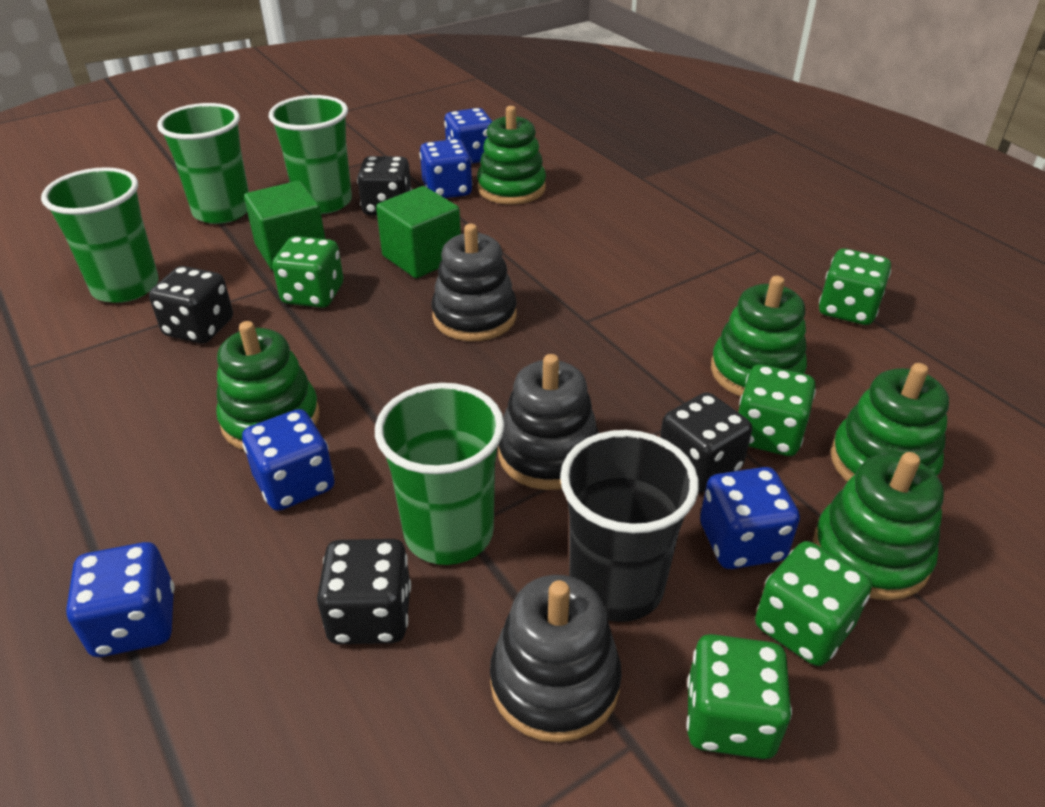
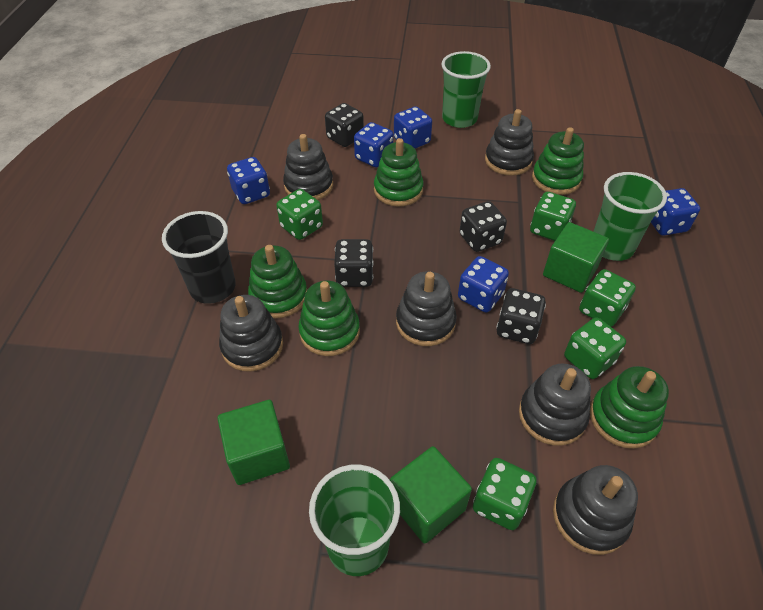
black stacking toy: 3 -> 6
green cube: 2 -> 3
green cup: 4 -> 3

